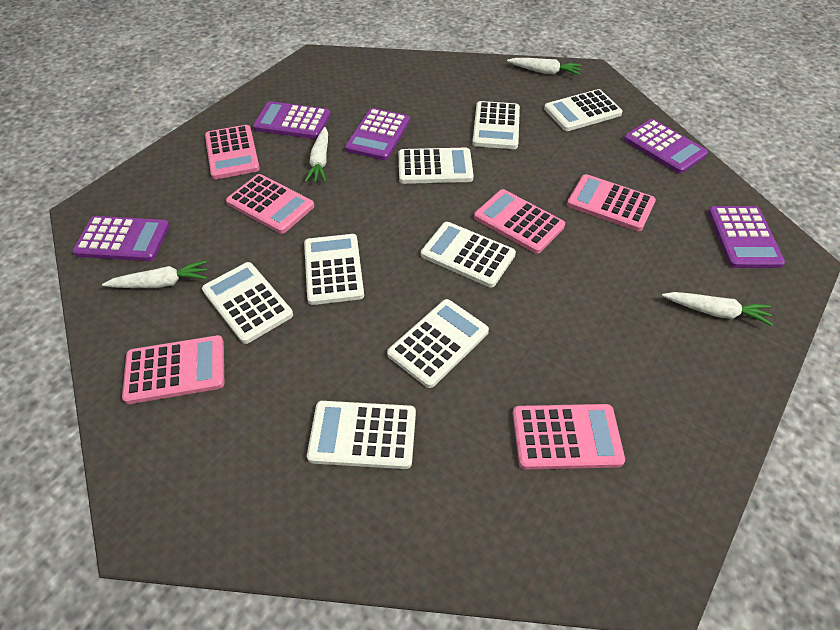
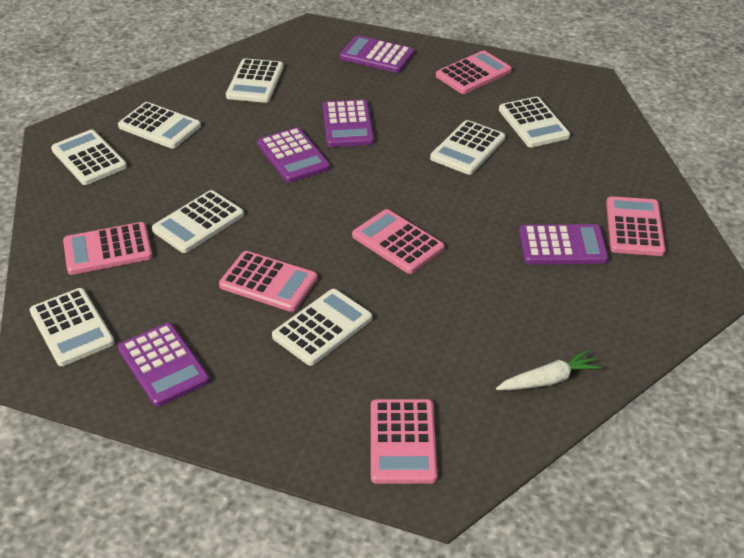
white carrot: 4 -> 1

